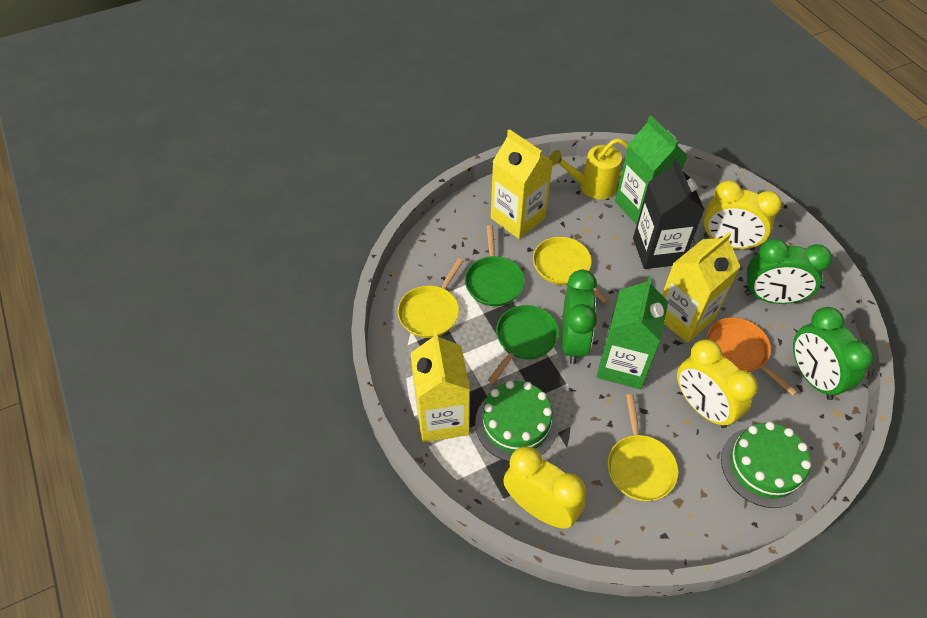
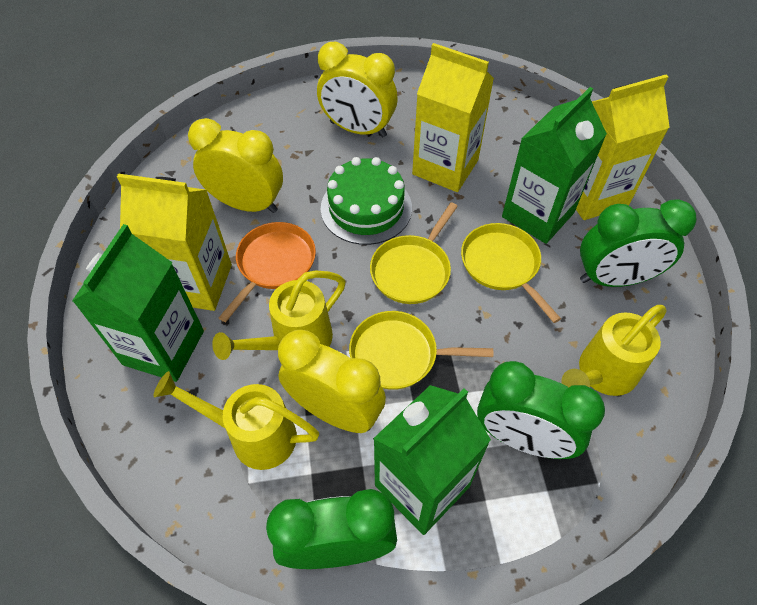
black carton: 1 -> 0
green cake: 2 -> 1
green carton: 2 -> 3
green pan: 2 -> 0
yellow watering can: 1 -> 3

